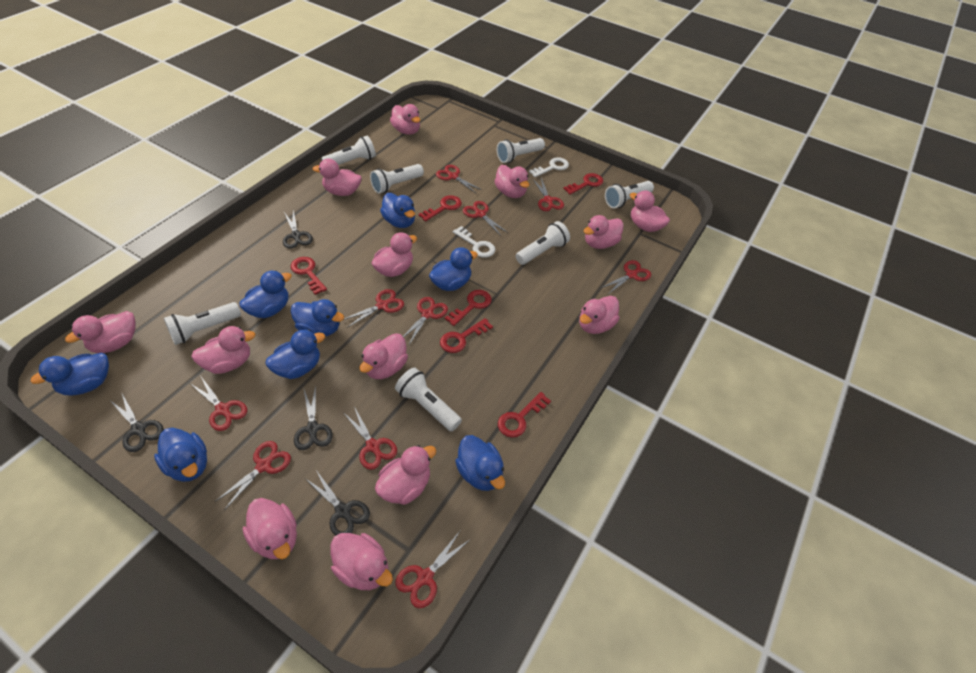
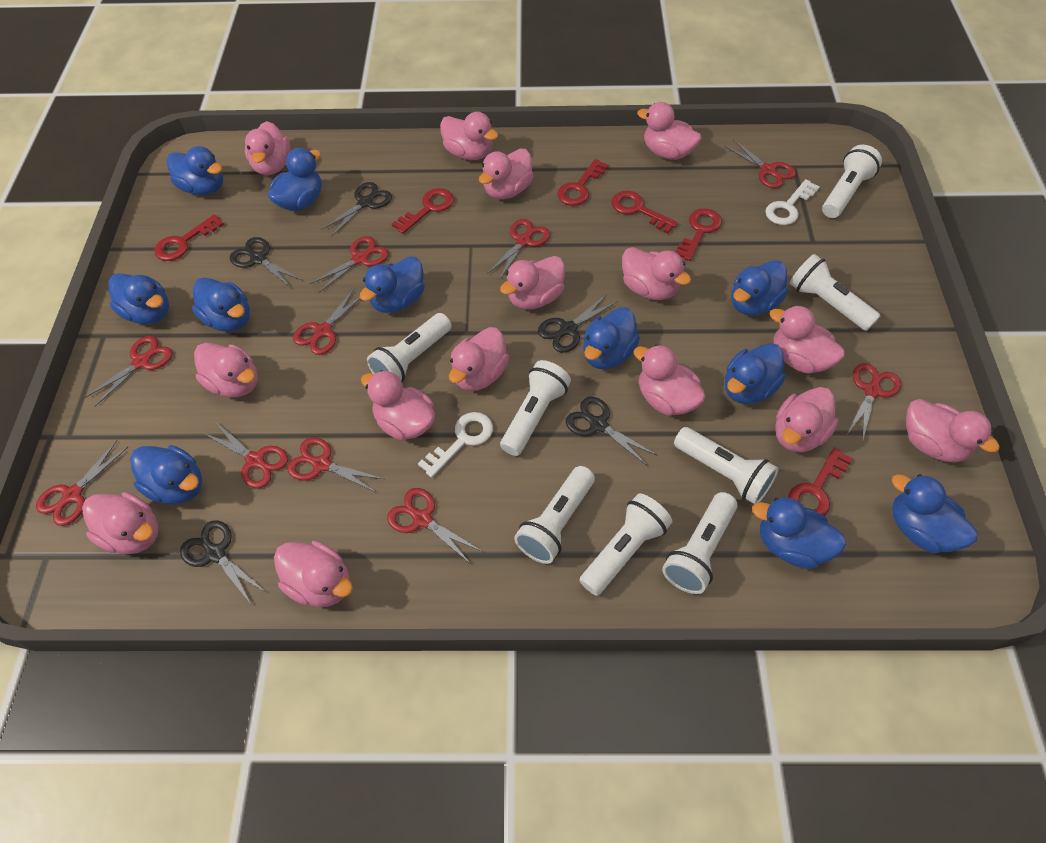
black scissors: 4 -> 5
blue duck: 8 -> 11
pink duck: 13 -> 15
white flashlight: 7 -> 8

